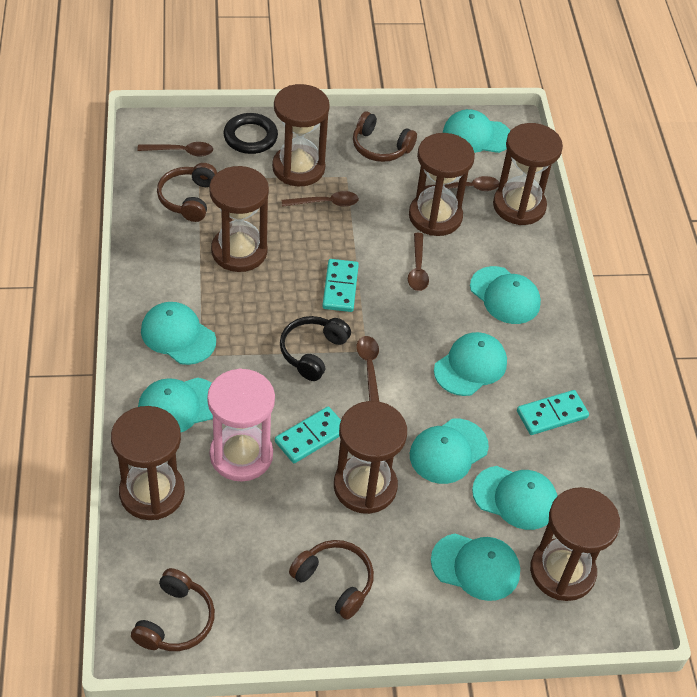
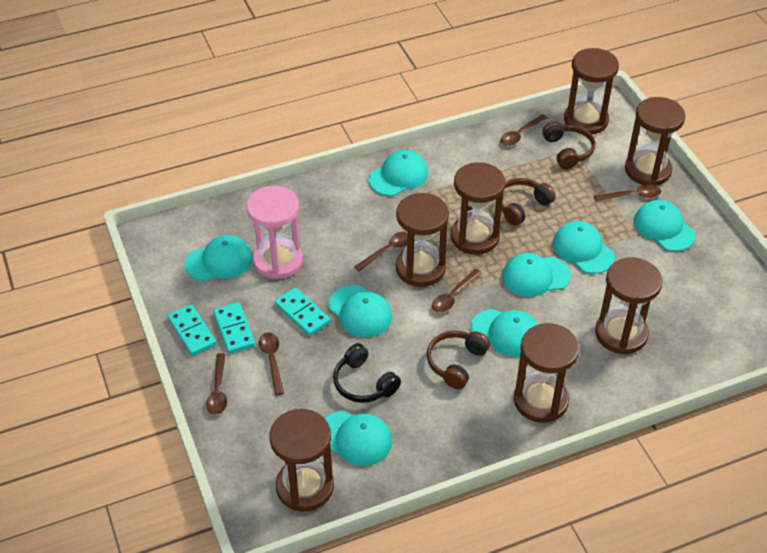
black ring: 1 -> 0
brown headphones: 4 -> 3
brown spoon: 5 -> 6

